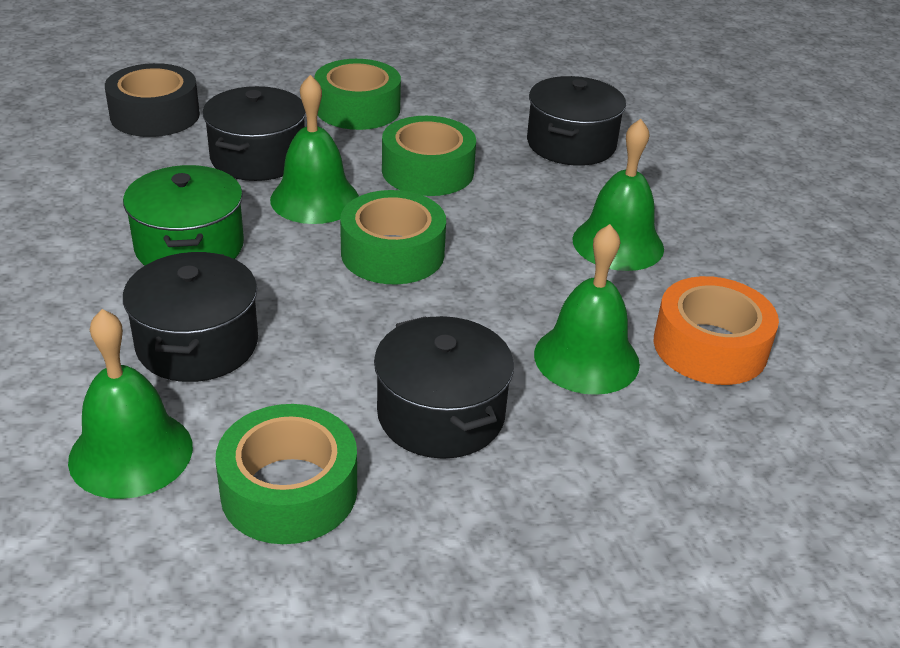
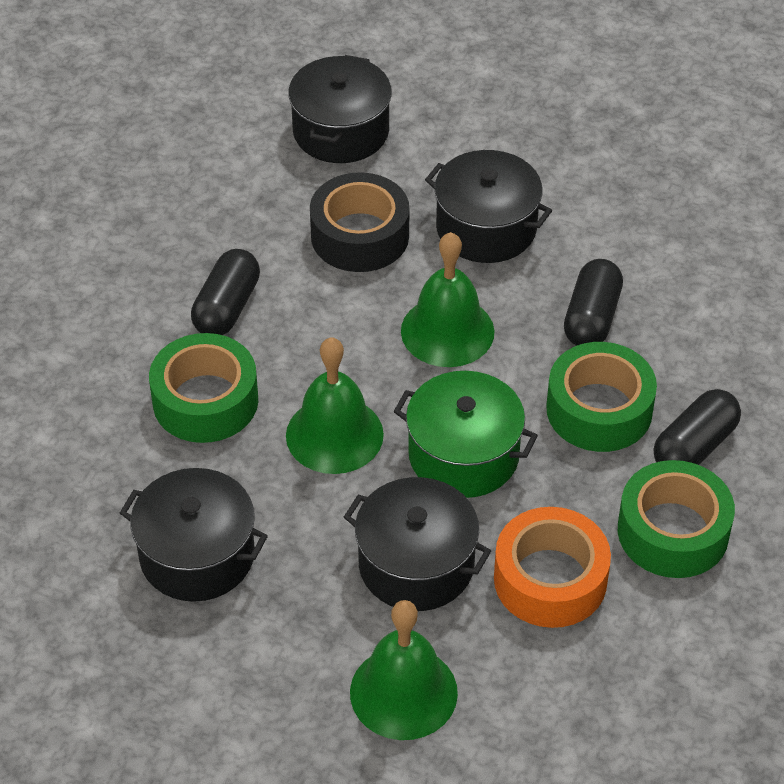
black capsule: 0 -> 3
green bell: 4 -> 3
green tape: 4 -> 3

